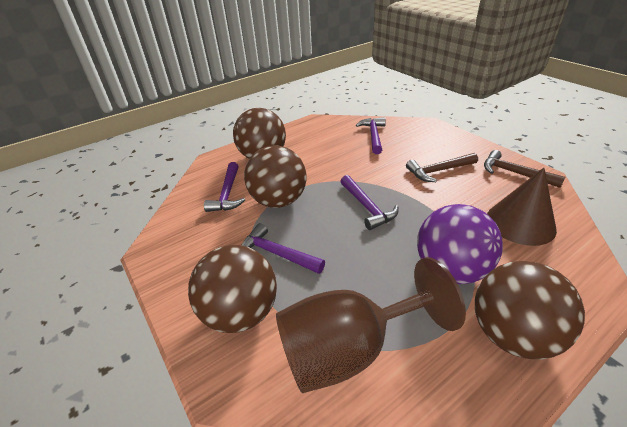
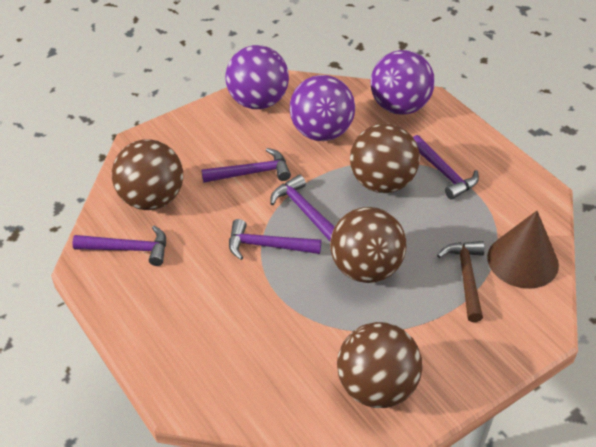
brown goblet: 1 -> 0
brown hammer: 2 -> 1
purple ball: 1 -> 3
purple hammer: 4 -> 5

